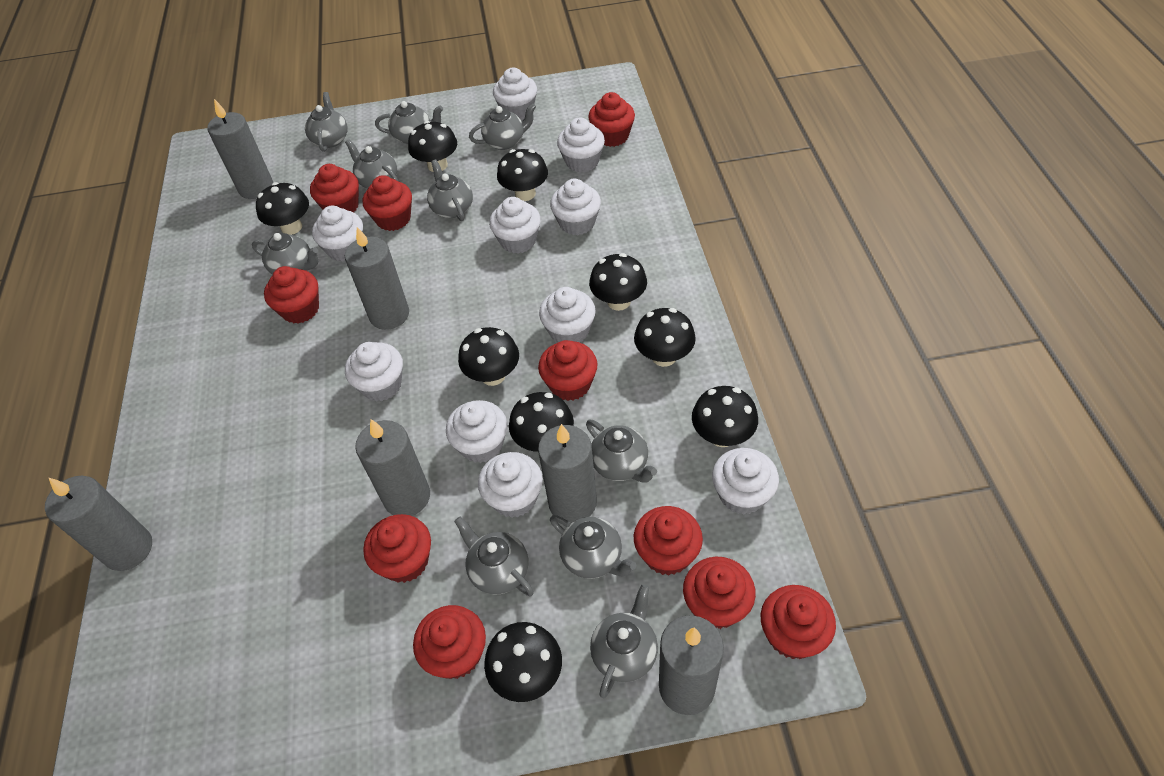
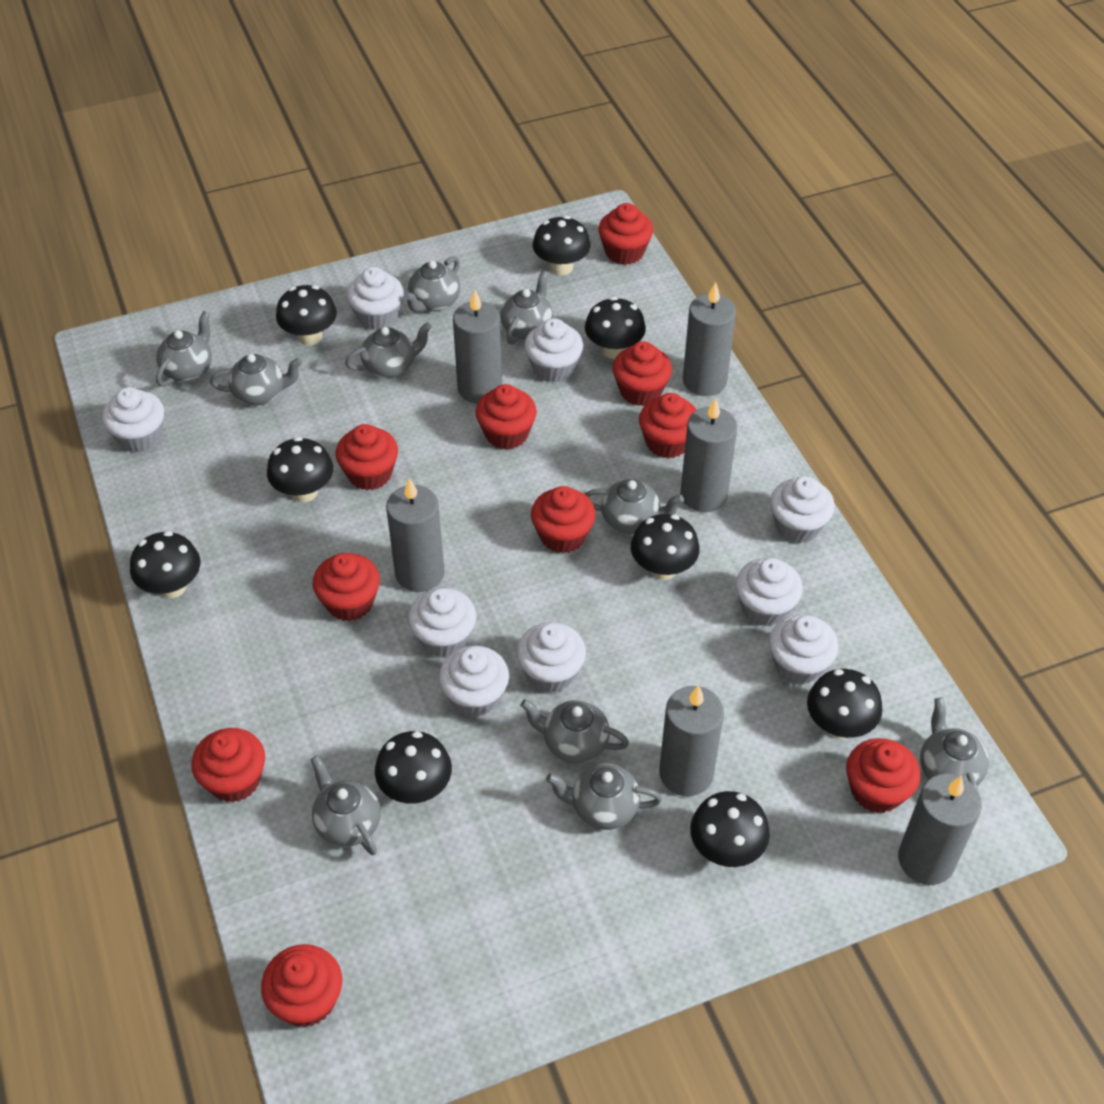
white cupcake: 10 -> 9

